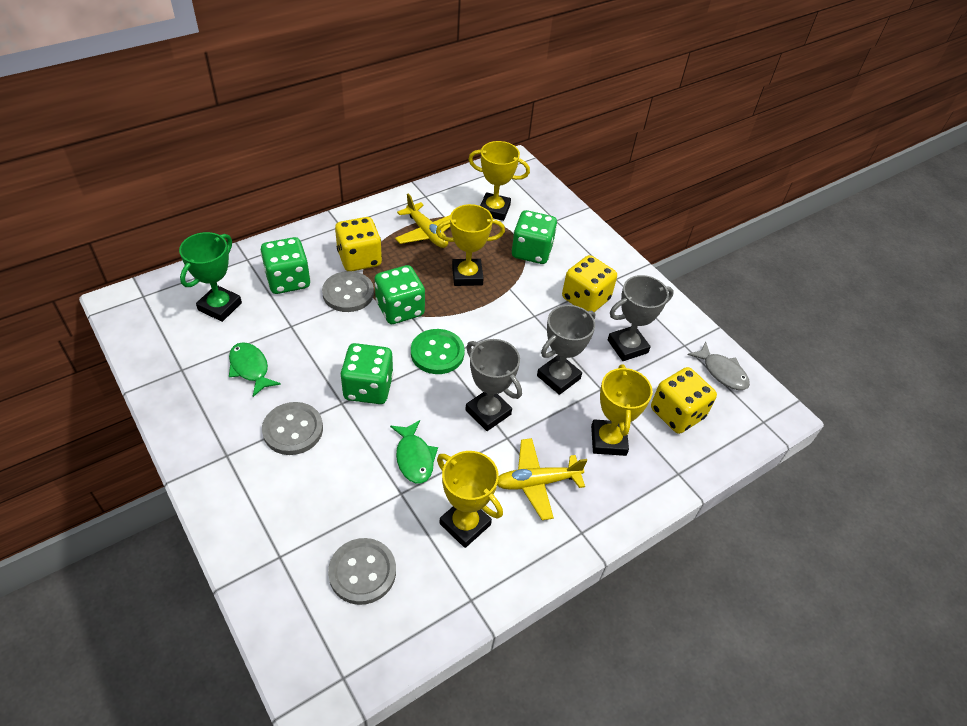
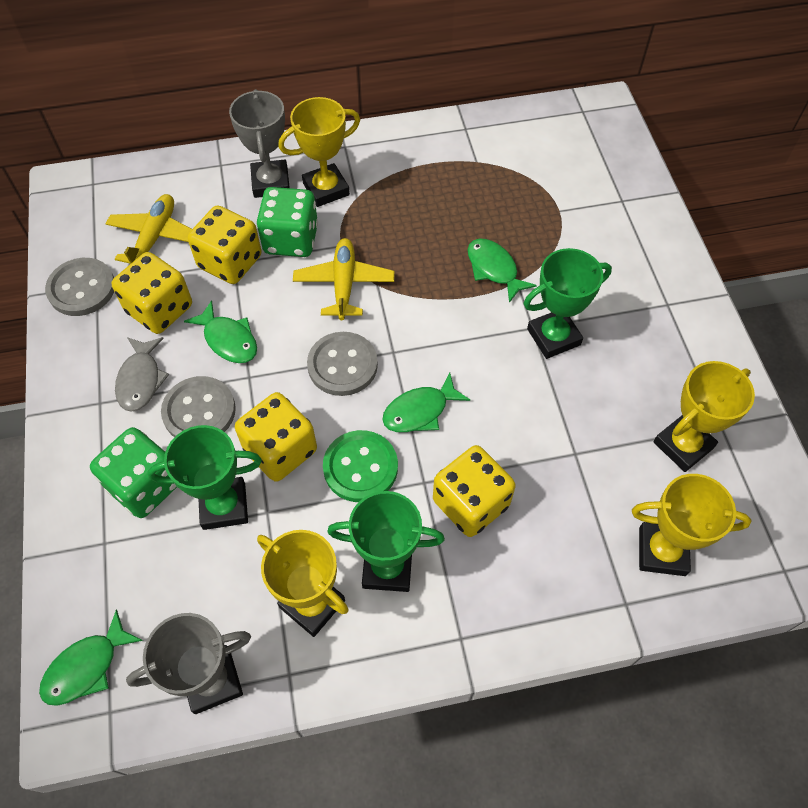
green dice: 4 -> 2
green fish: 2 -> 4
green trophy: 1 -> 3
grey trophy: 3 -> 2
yellow dice: 3 -> 4

